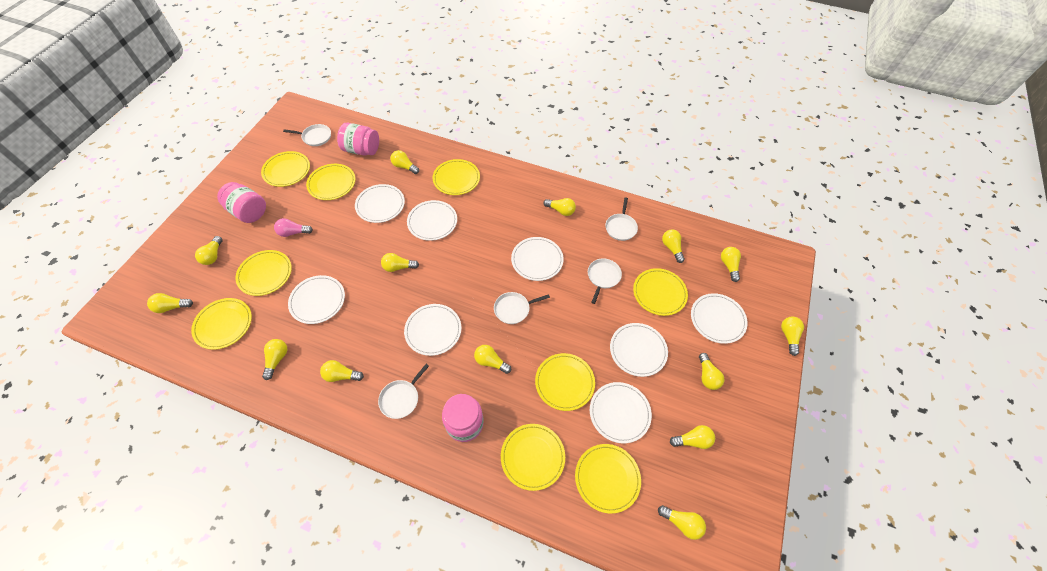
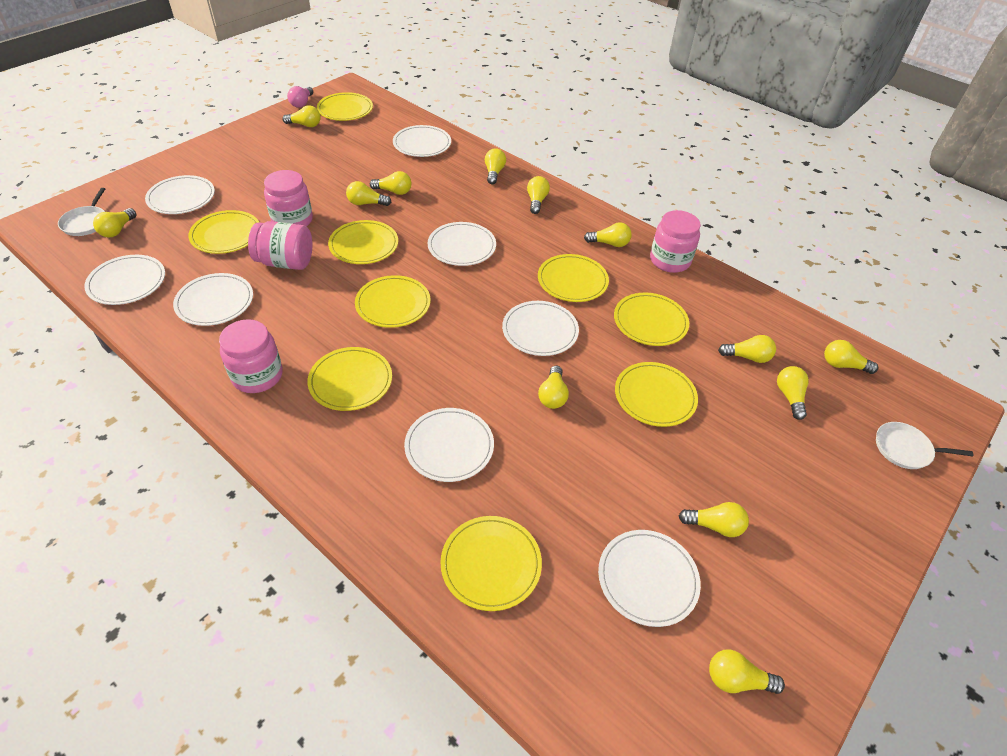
pink jar: 3 -> 4
white pan: 5 -> 2
yellow light bulb: 14 -> 13

